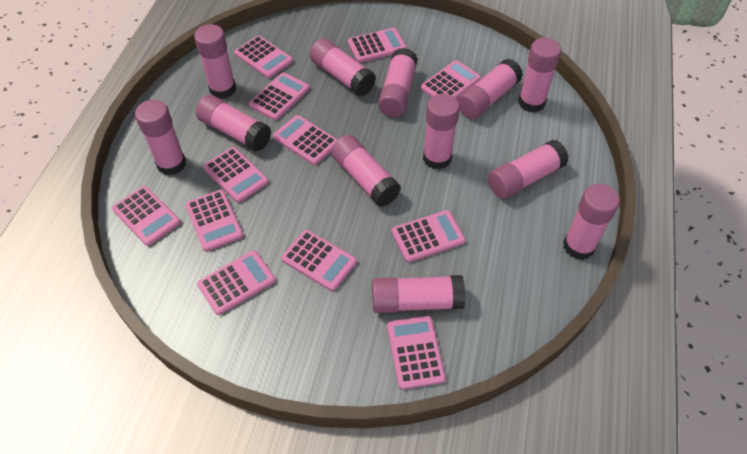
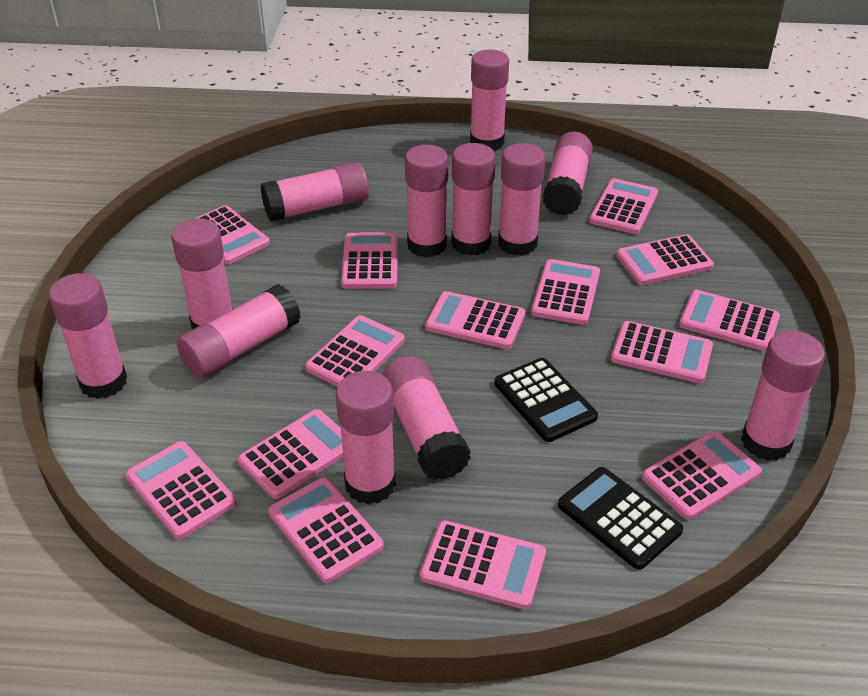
black calculator: 0 -> 2
pink calculator: 12 -> 14

